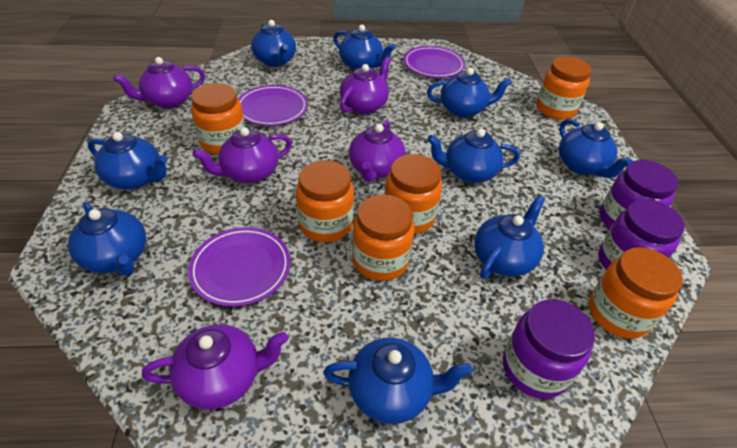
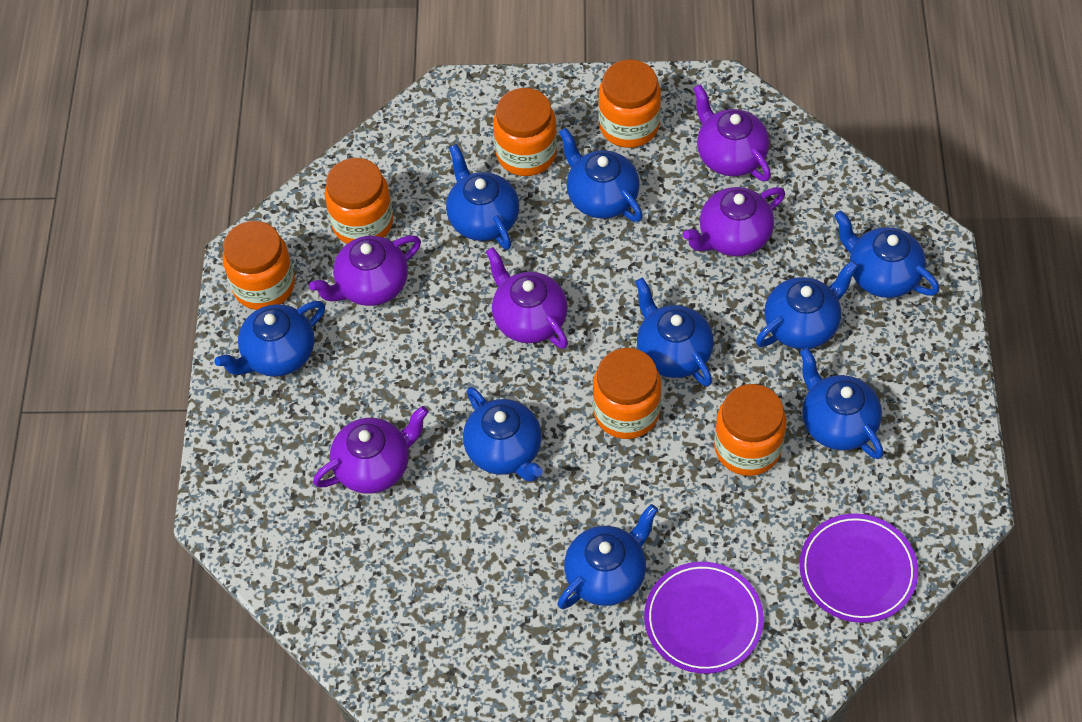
purple jar: 3 -> 0
purple plate: 3 -> 2

